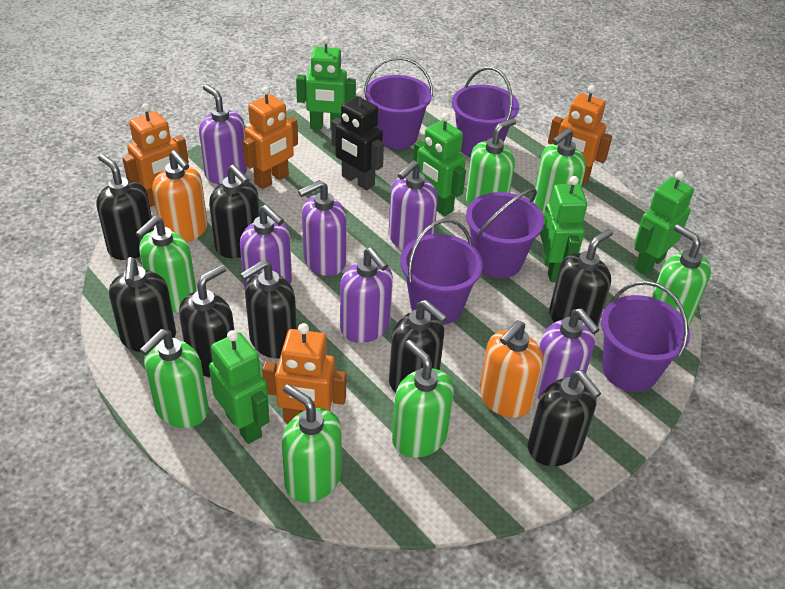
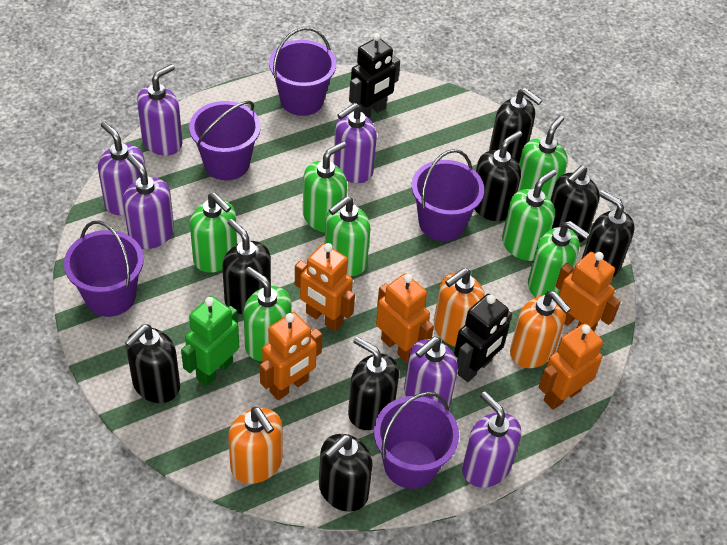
black robot: 1 -> 2
green robot: 5 -> 1
orange robot: 4 -> 5
orange soap dispenser: 2 -> 3

